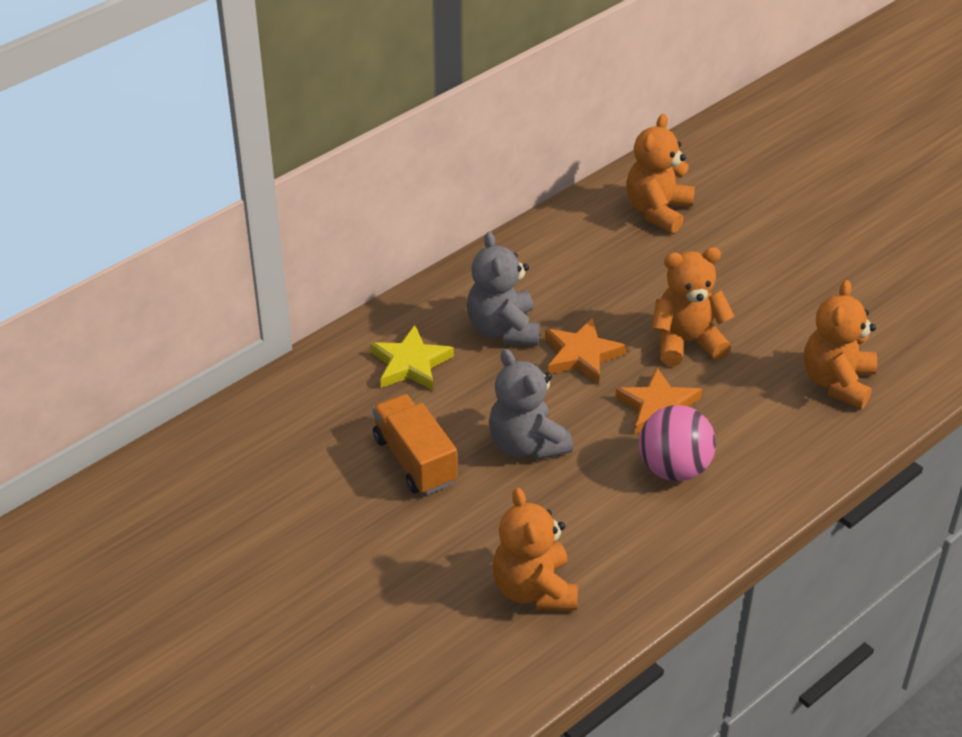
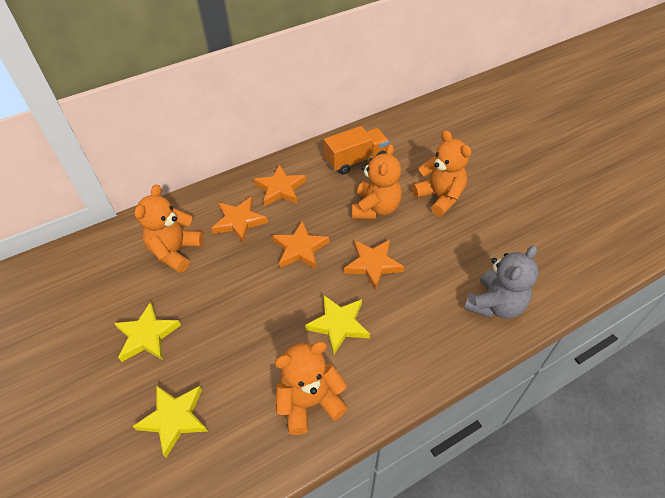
grey teddy bear: 2 -> 1
orange star: 2 -> 4
pink ball: 1 -> 0
yellow star: 1 -> 3

